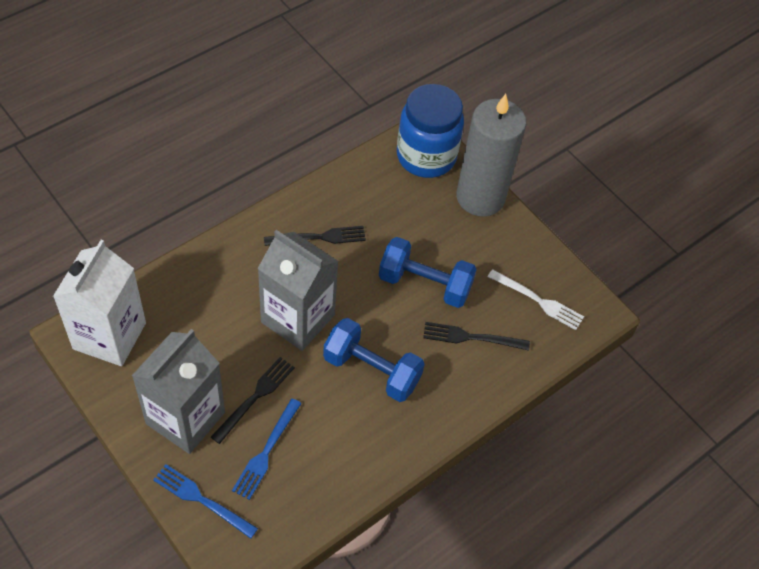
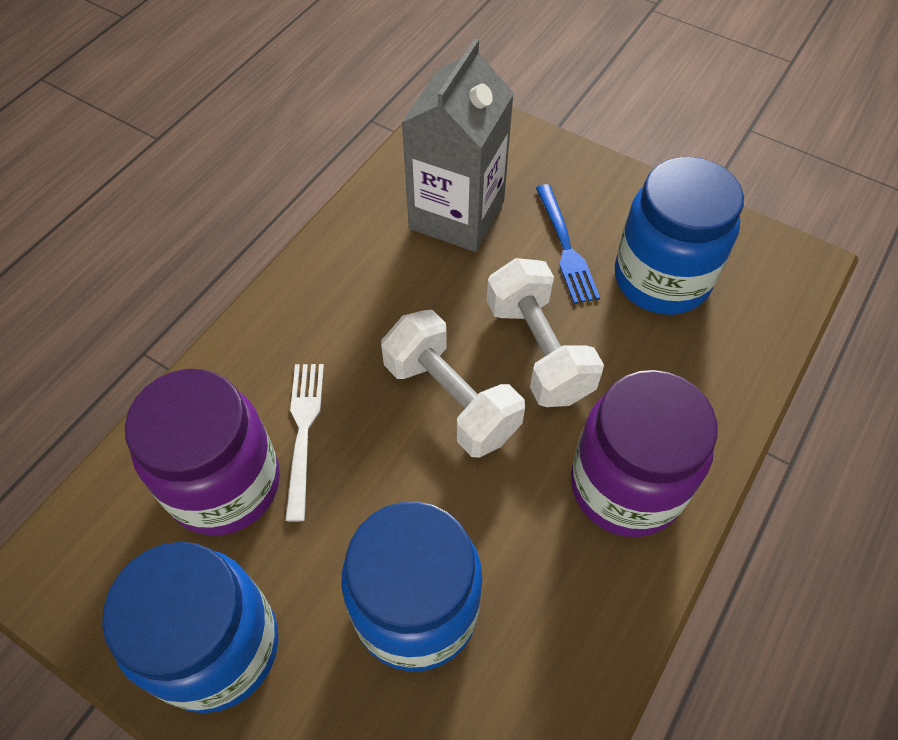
black fork: 3 -> 0
blue dumbbell: 2 -> 0
blue fork: 2 -> 1
blue jar: 1 -> 3
grey candle: 1 -> 0
grey carton: 2 -> 1
purple jar: 0 -> 2
white carton: 1 -> 0
white dumbbell: 0 -> 2

